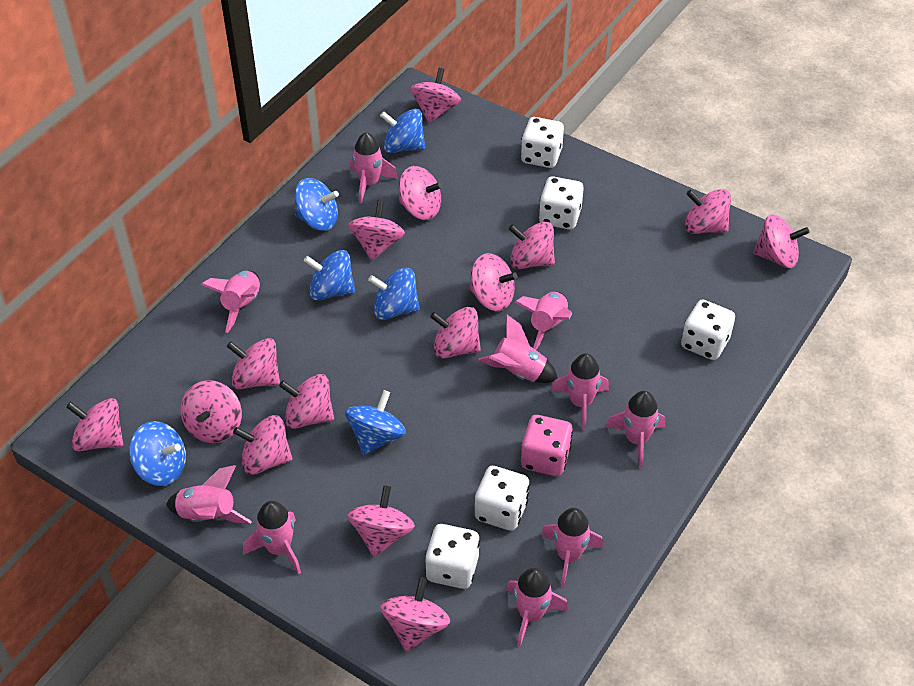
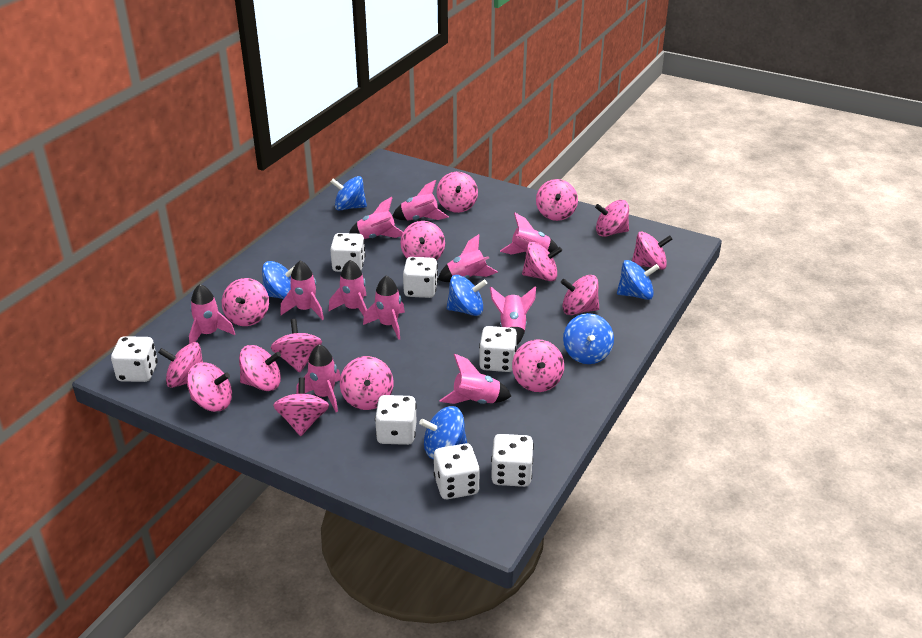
pink dice: 1 -> 0
pink rocket: 10 -> 11
white dice: 5 -> 7

